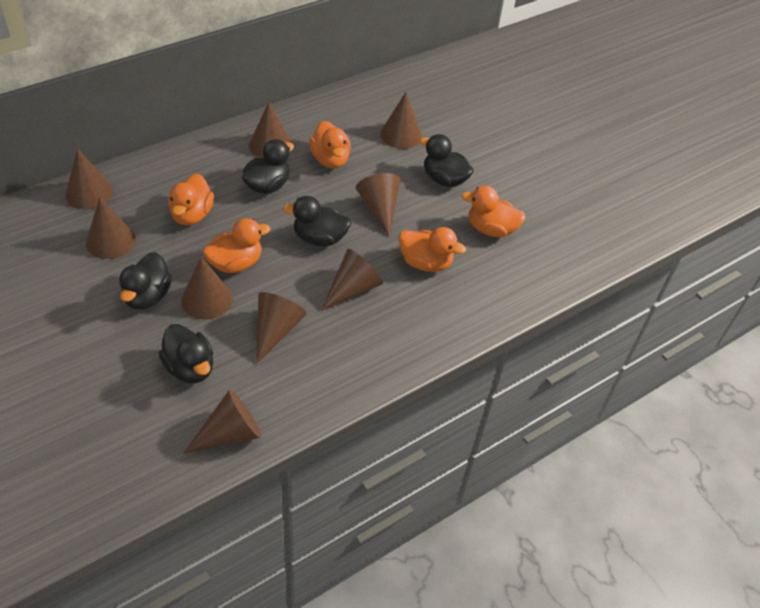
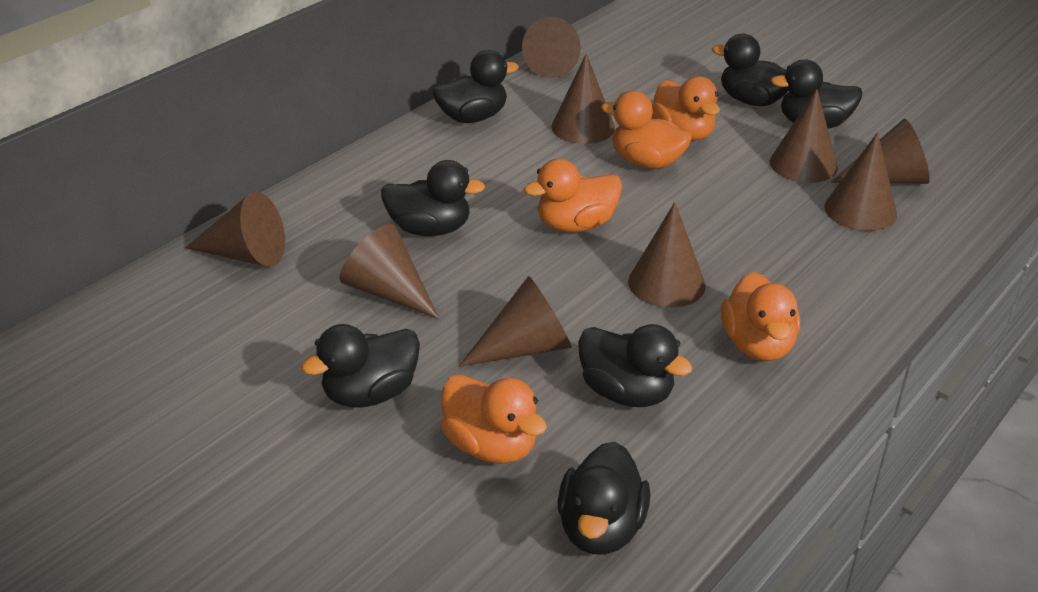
black duck: 5 -> 7

